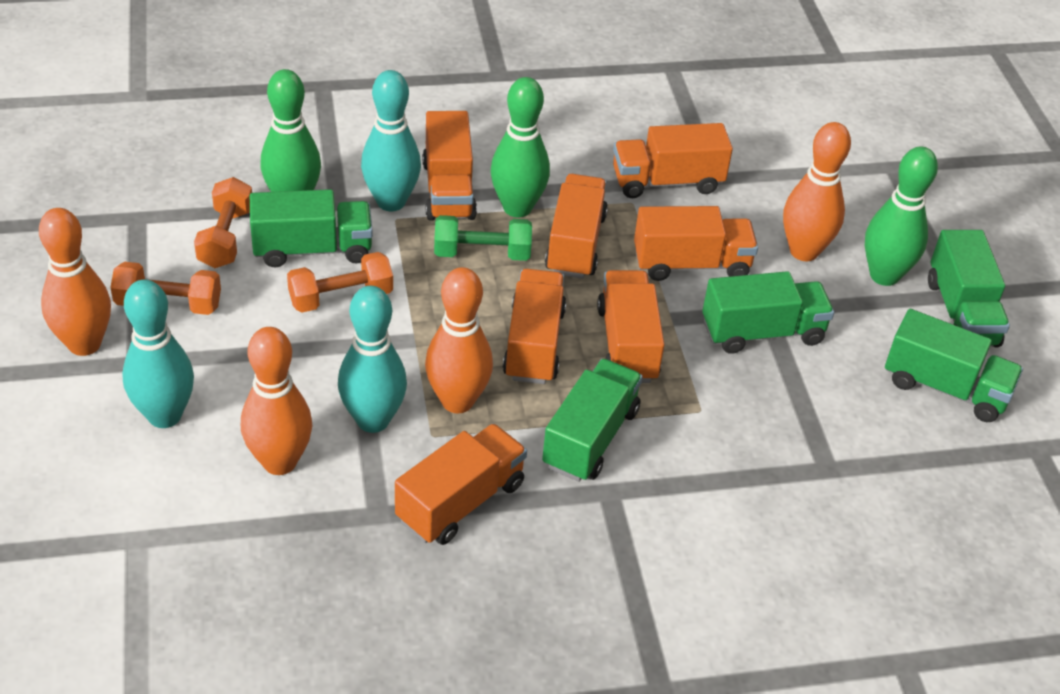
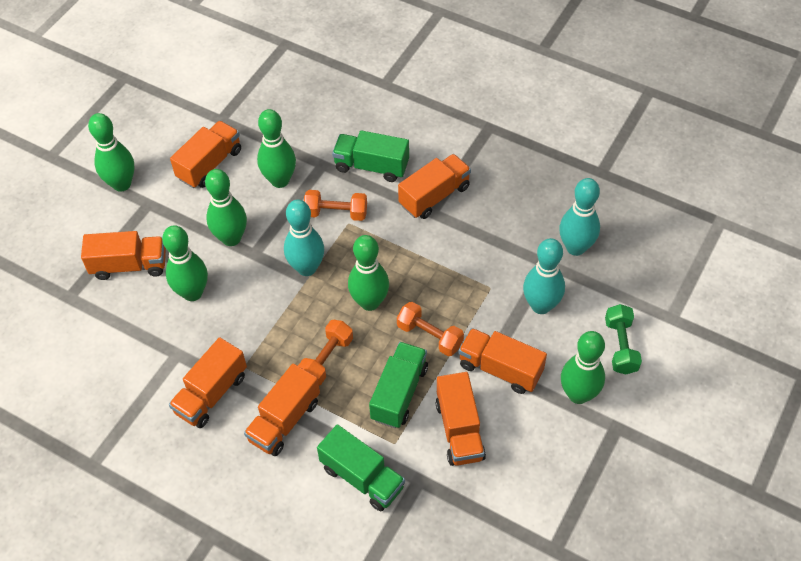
green bowling pin: 3 -> 6
green truck: 5 -> 3
orange bowling pin: 4 -> 0

